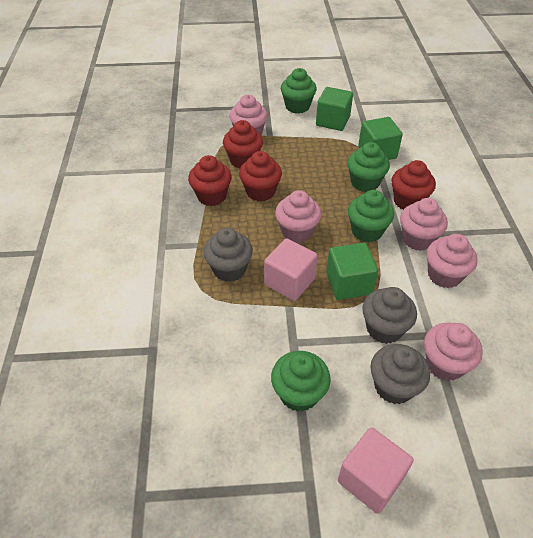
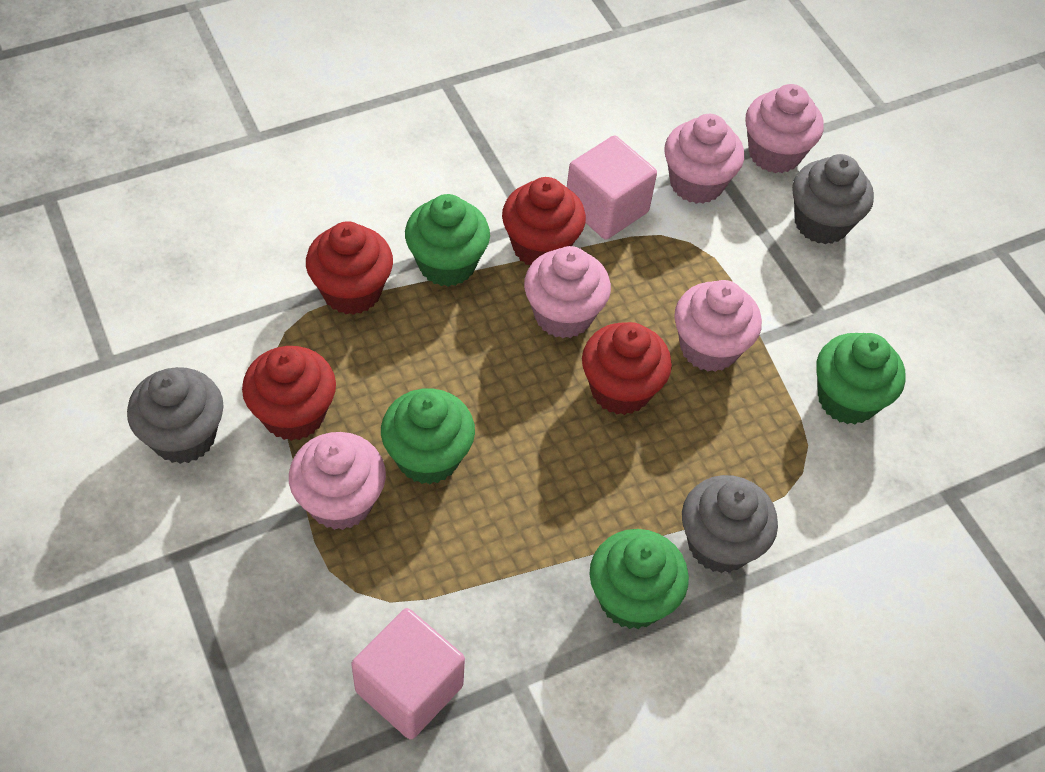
green cube: 3 -> 0

